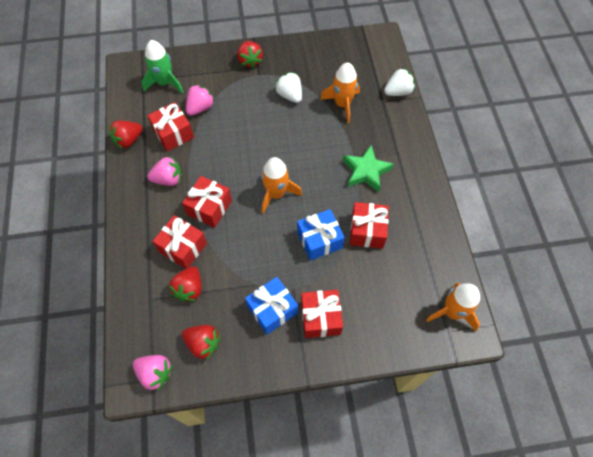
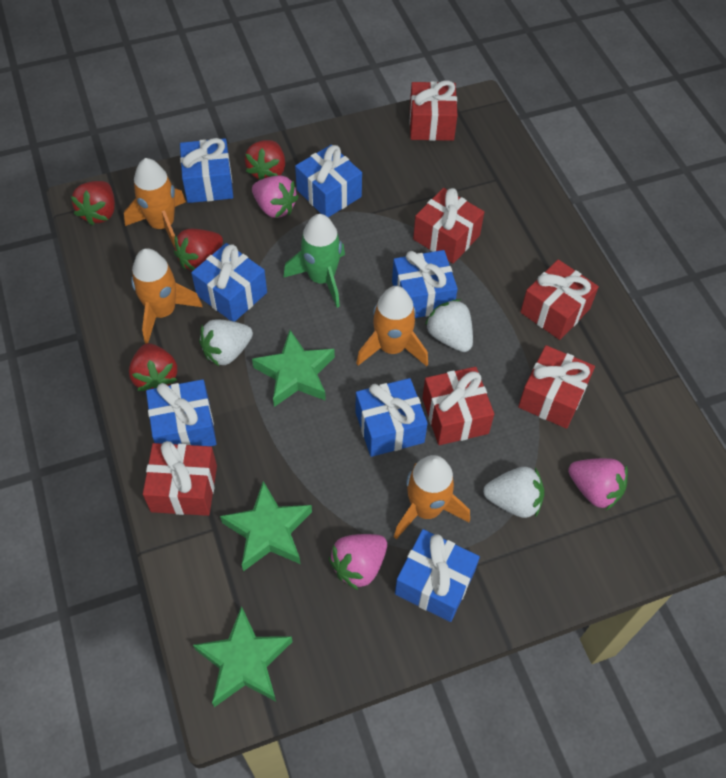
blue gift: 2 -> 7
green star: 1 -> 3
orange rocket: 3 -> 4
red gift: 5 -> 6
white strawberry: 2 -> 3

